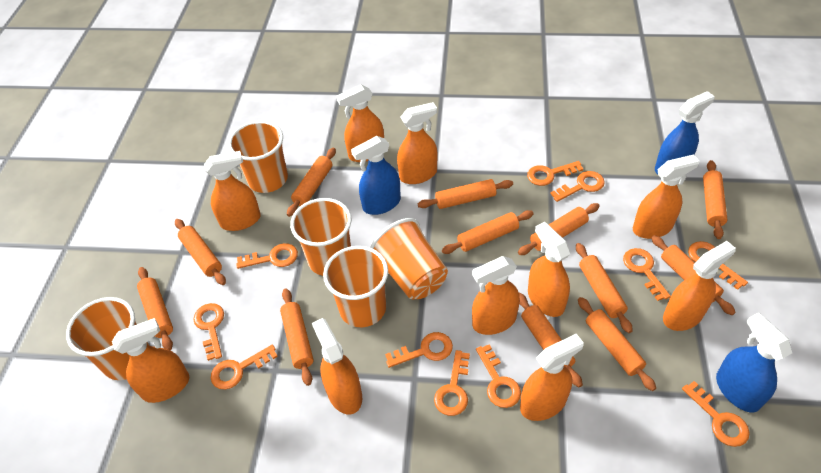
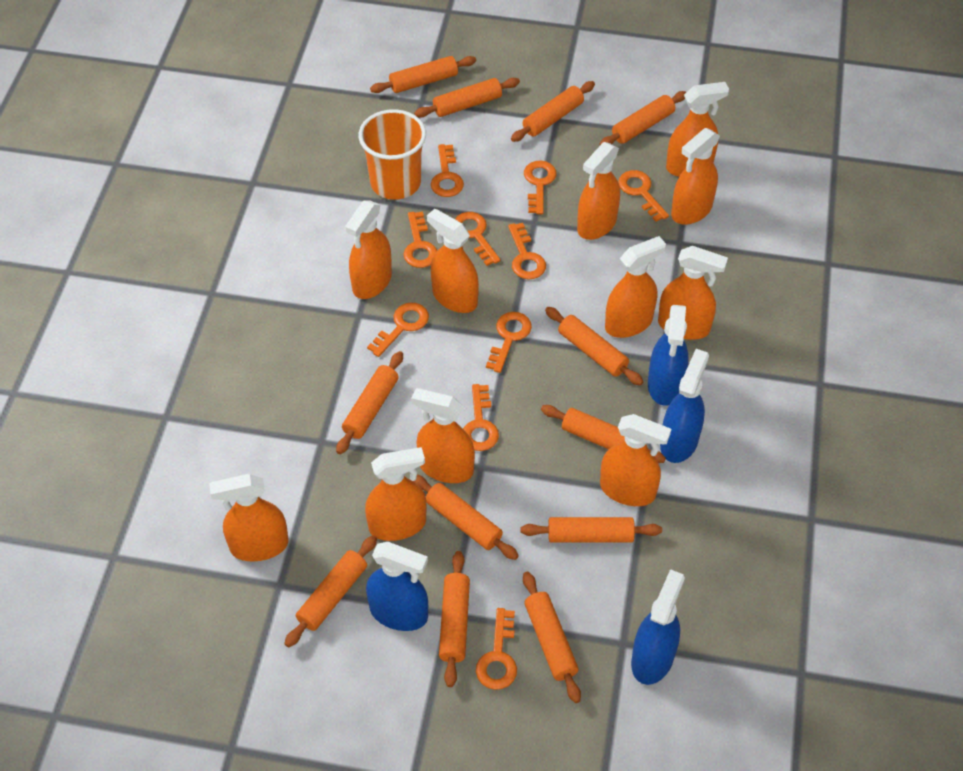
blue spray bottle: 3 -> 4
orange cup: 5 -> 1
orange key: 11 -> 10
orange spray bottle: 10 -> 11

